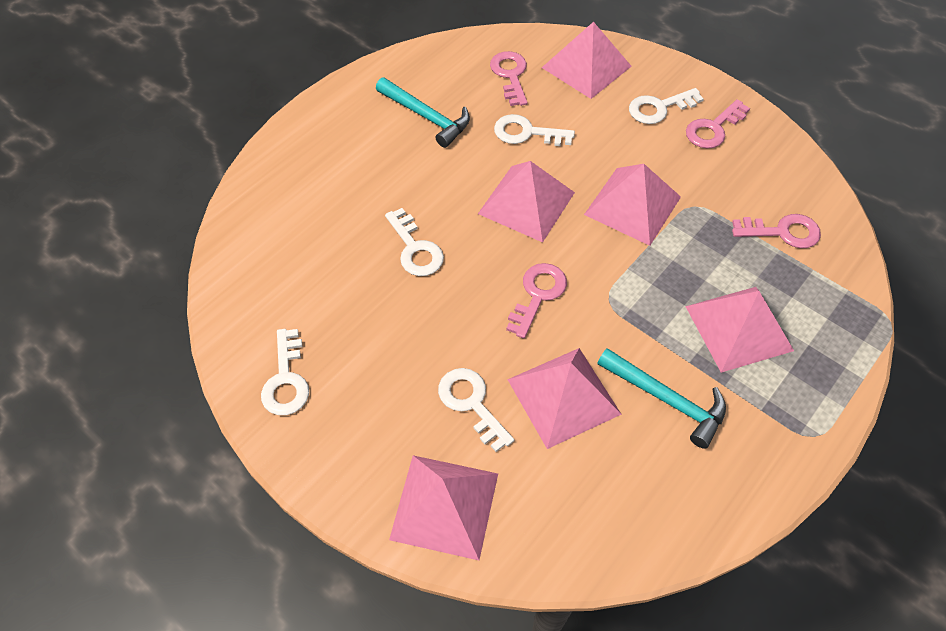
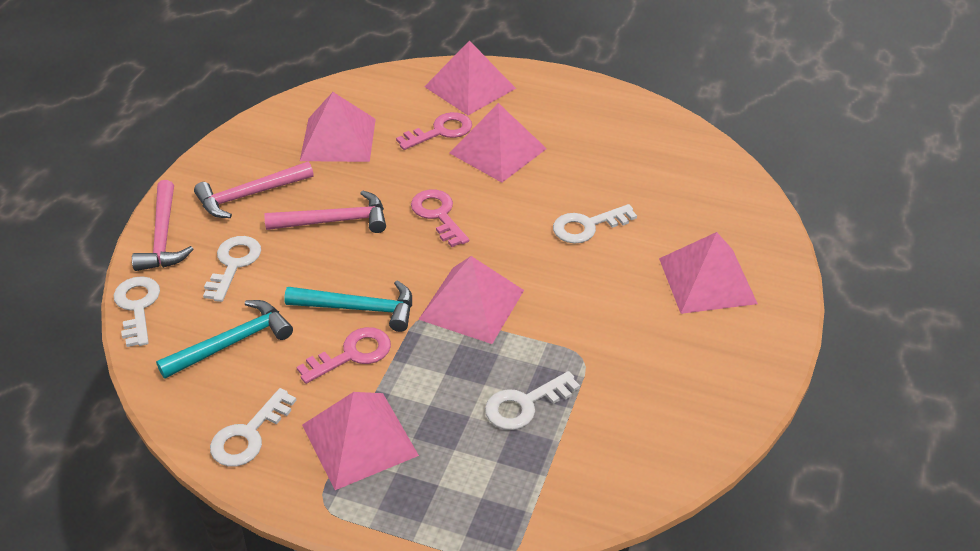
pink hammer: 0 -> 3
pink key: 4 -> 3

